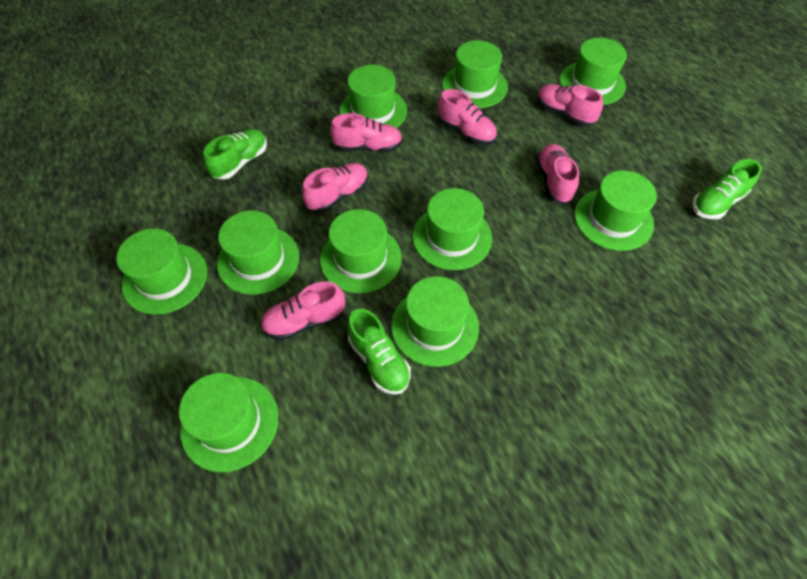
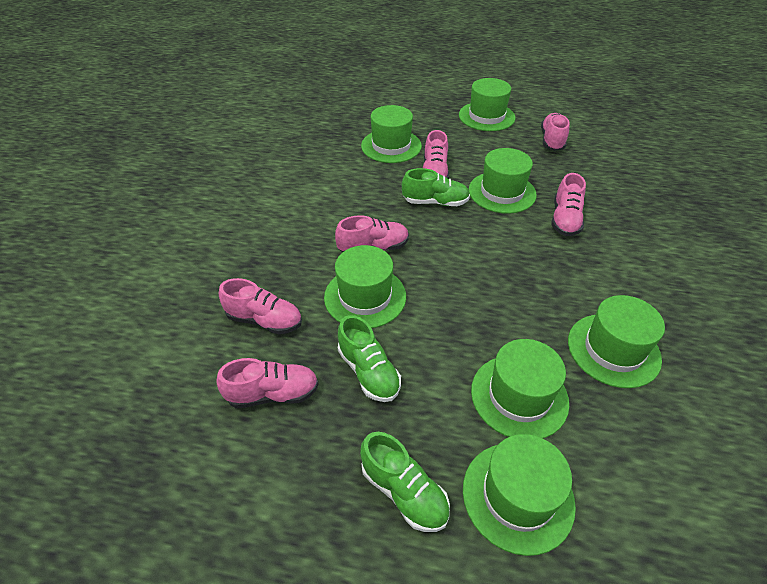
green hat: 10 -> 7

